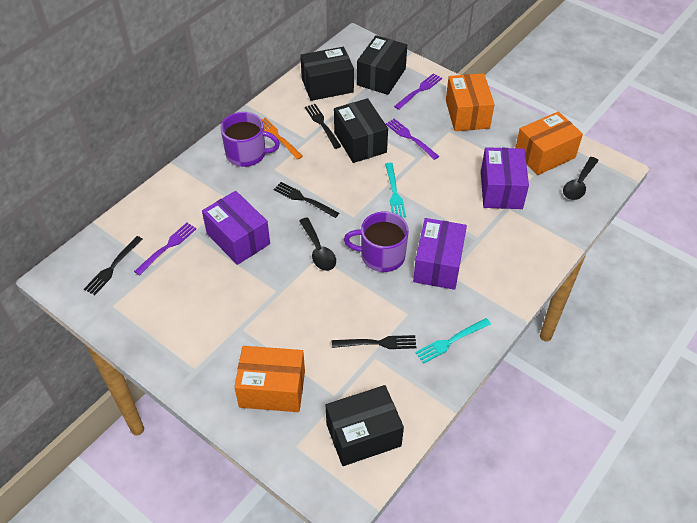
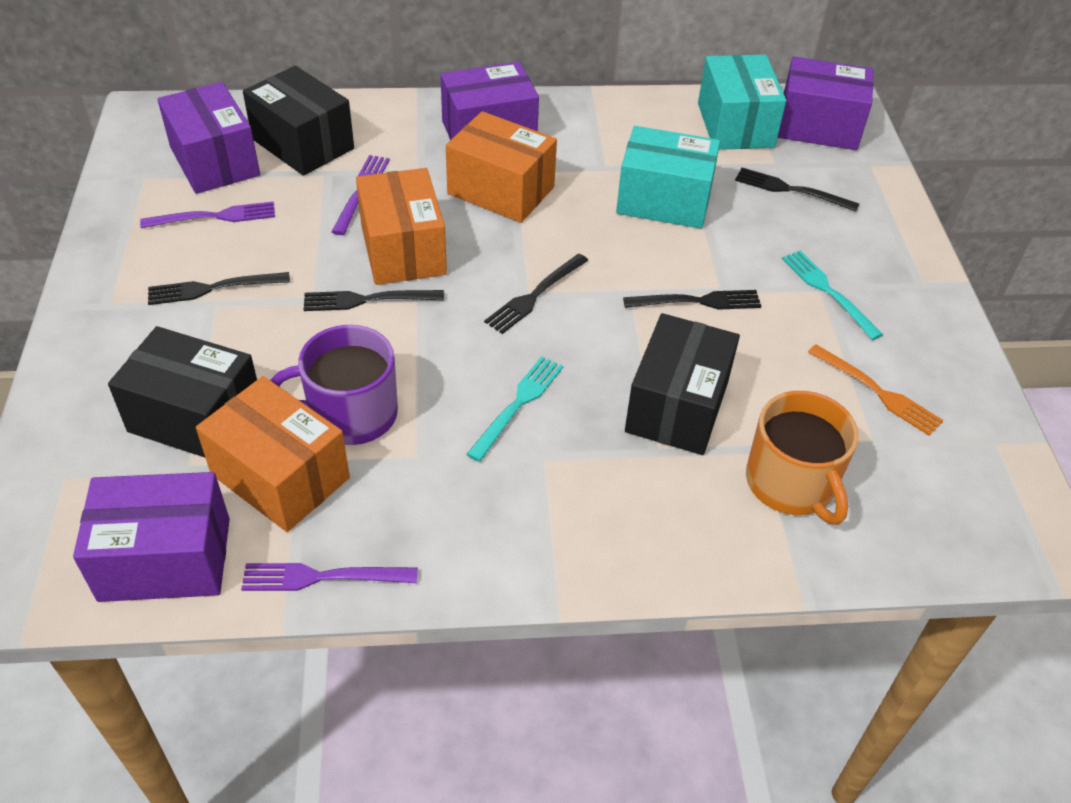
black box: 4 -> 3
black fork: 4 -> 5
black spoon: 2 -> 0
orange mug: 0 -> 1
purple box: 3 -> 4
purple mug: 2 -> 1
turquoise box: 0 -> 2

